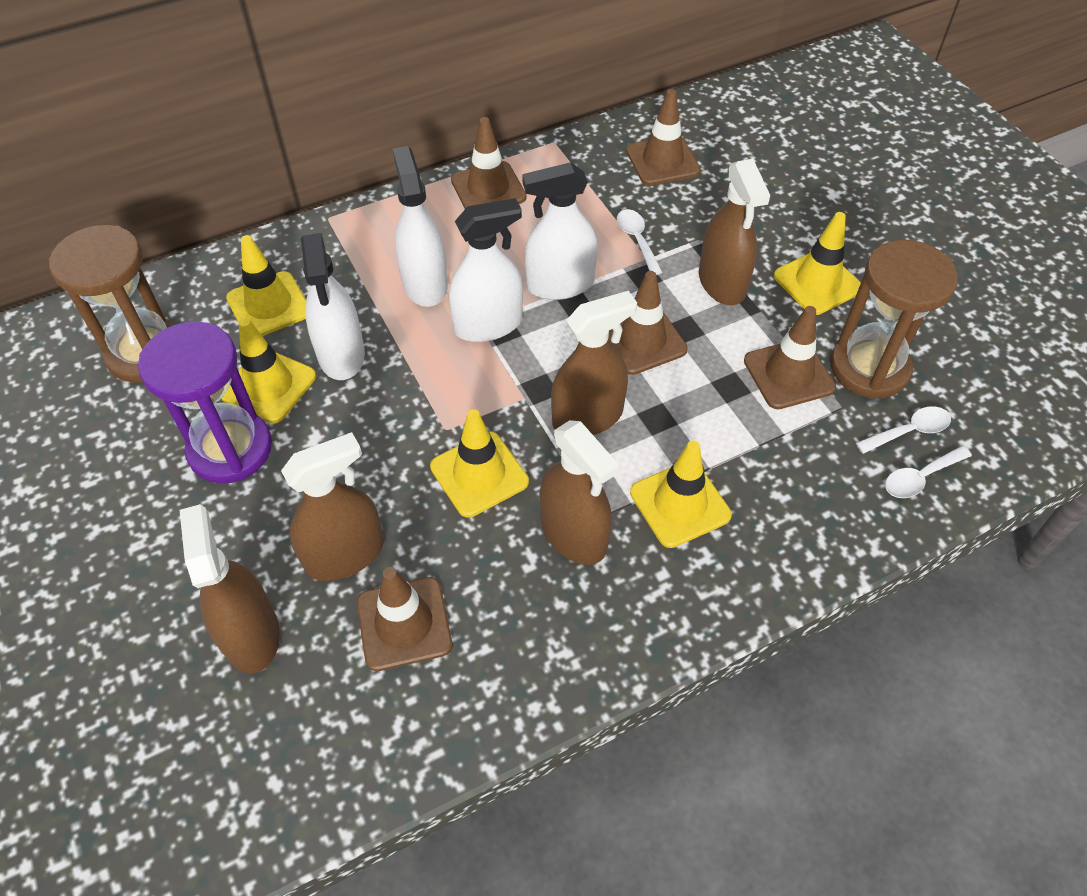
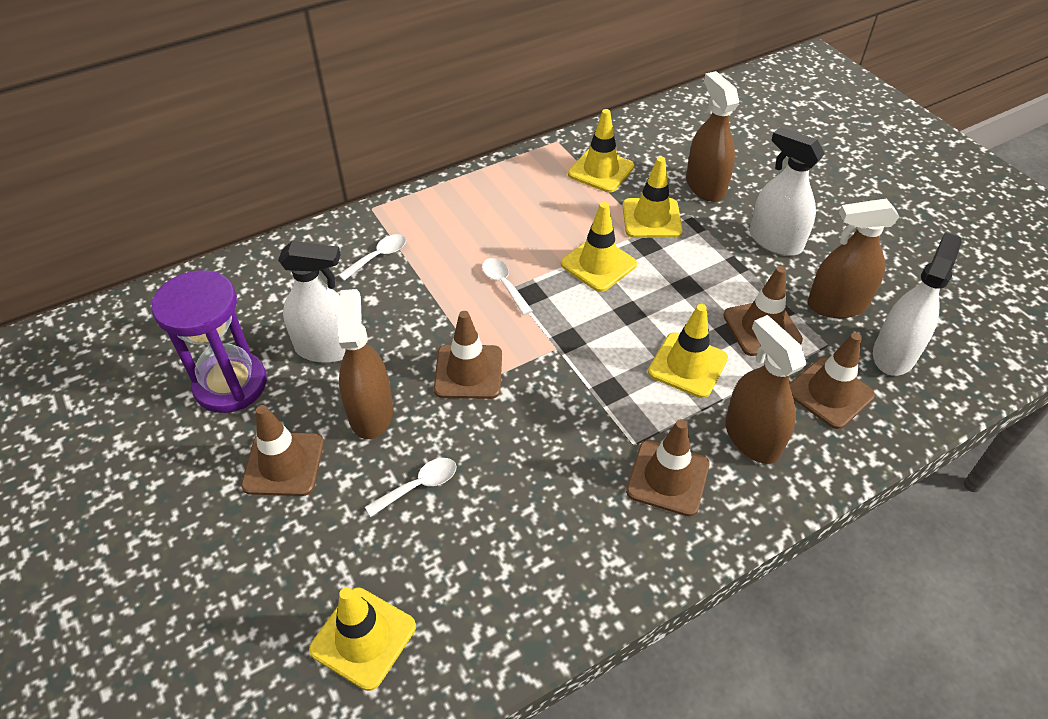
brown hourglass: 2 -> 0
brown spray bottle: 5 -> 4
white spray bottle: 4 -> 3

